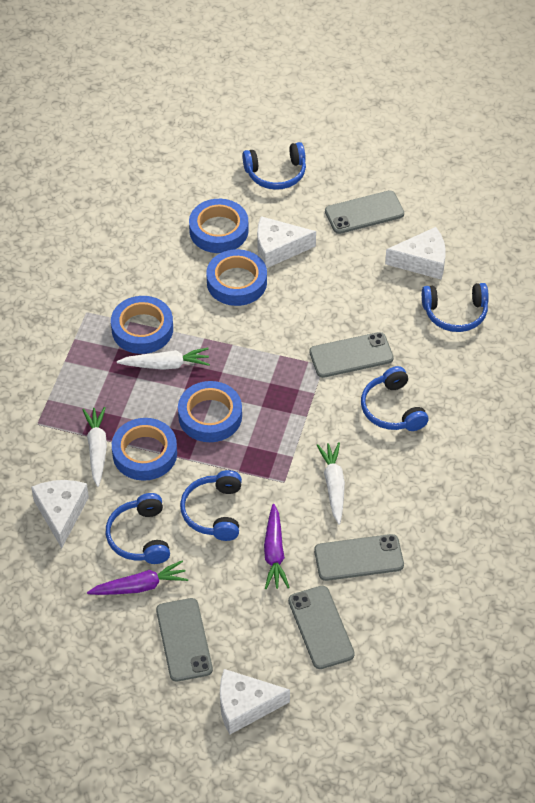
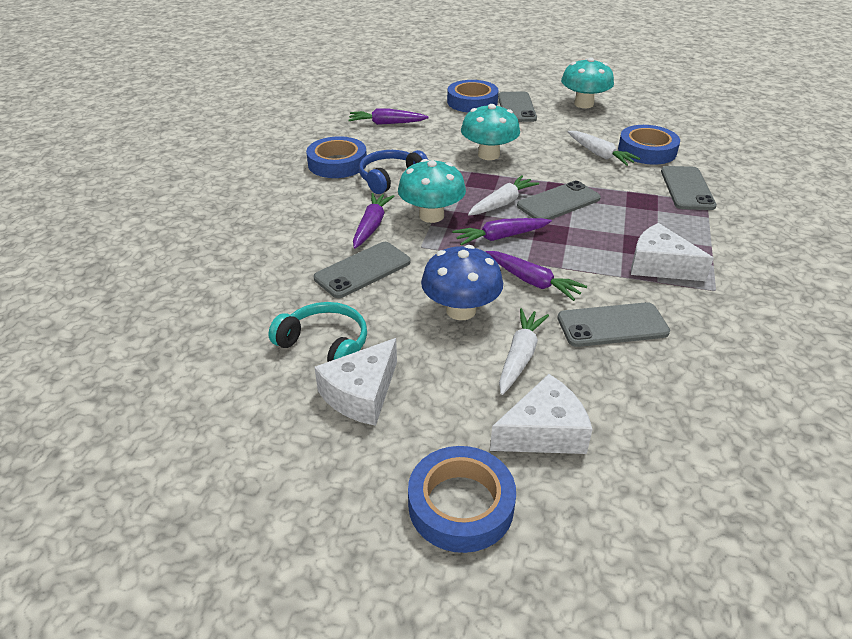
blue headphones: 5 -> 1
blue mushroom: 0 -> 1
blue tape: 5 -> 4
purple carrot: 2 -> 4
turquoise headphones: 0 -> 1
turquoise mushroom: 0 -> 3
white cheese: 4 -> 3

